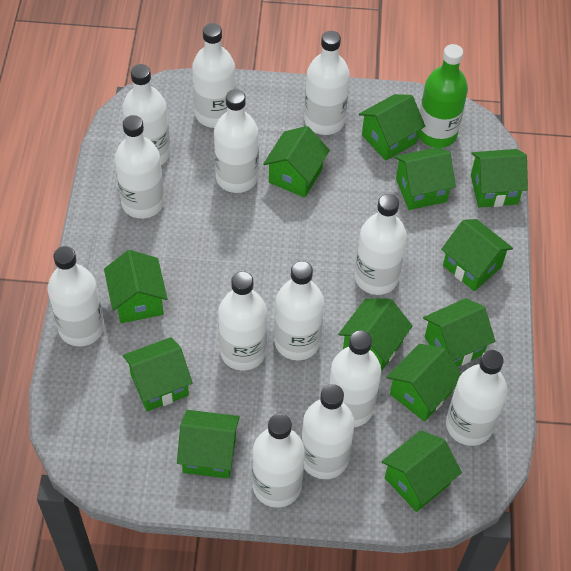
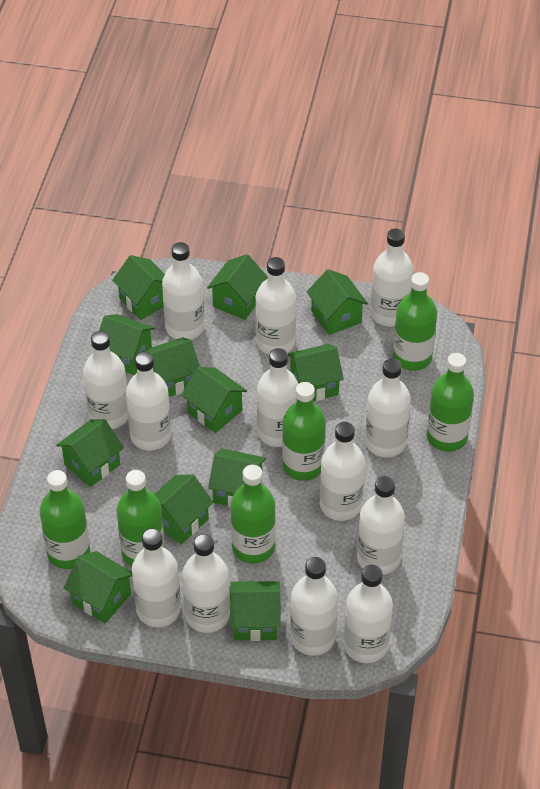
green bottle: 1 -> 6

